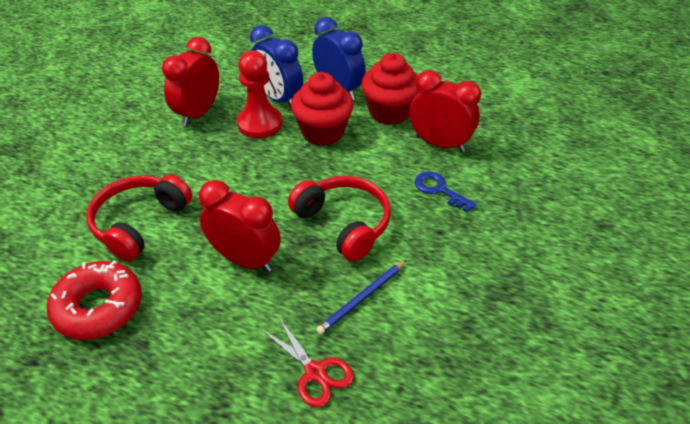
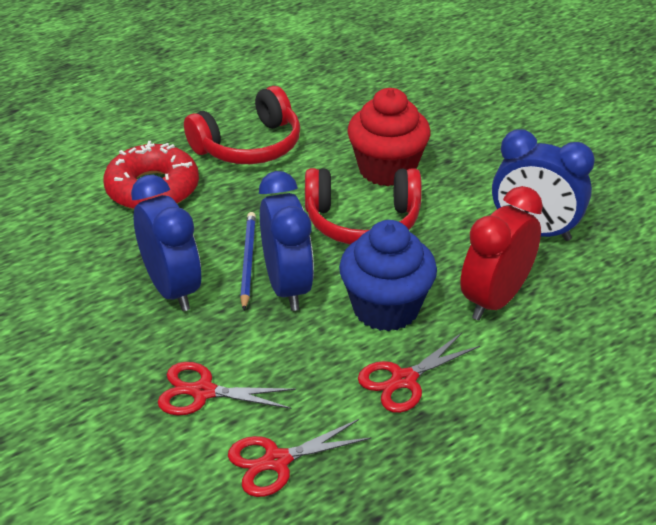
blue clock: 2 -> 3
blue cupcake: 0 -> 1
blue key: 1 -> 0
red clock: 3 -> 1
red cupcake: 2 -> 1
red pawn: 1 -> 0
red scissors: 1 -> 3

